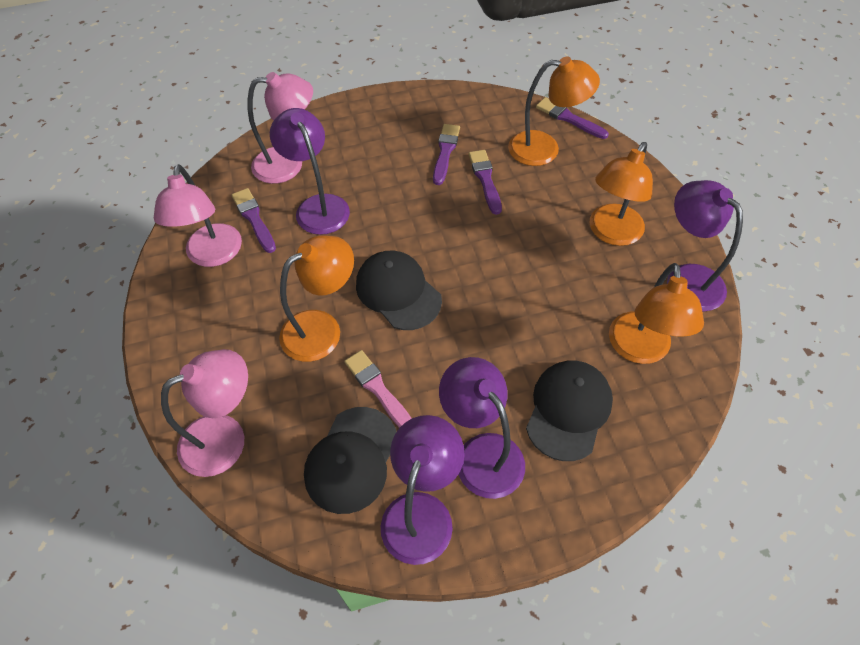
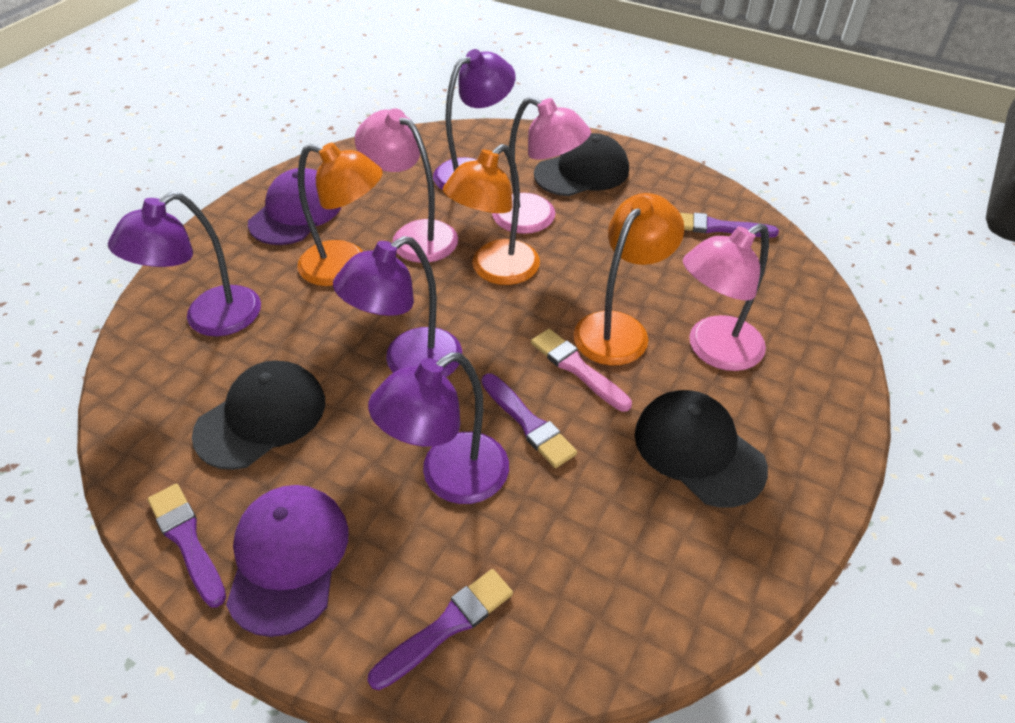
orange lamp: 4 -> 3
purple cap: 0 -> 2

